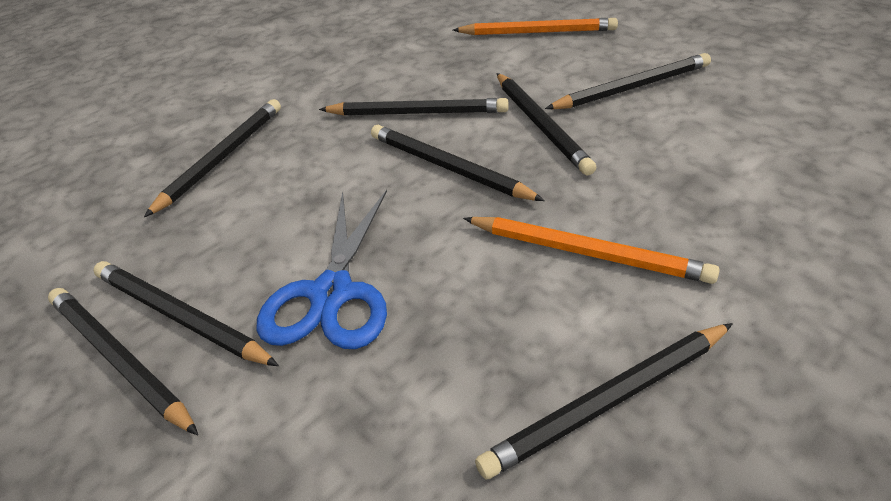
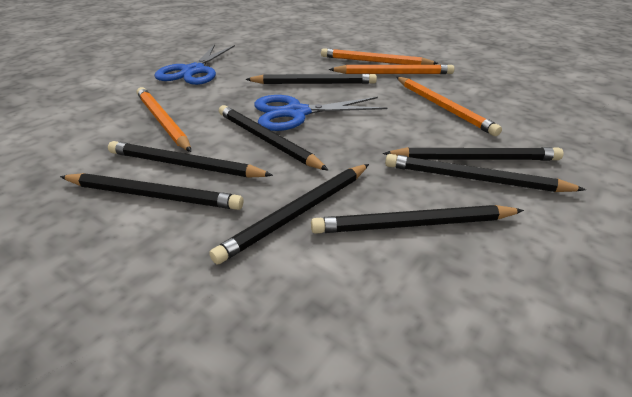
blue scissors: 1 -> 2
orange pencil: 2 -> 4

